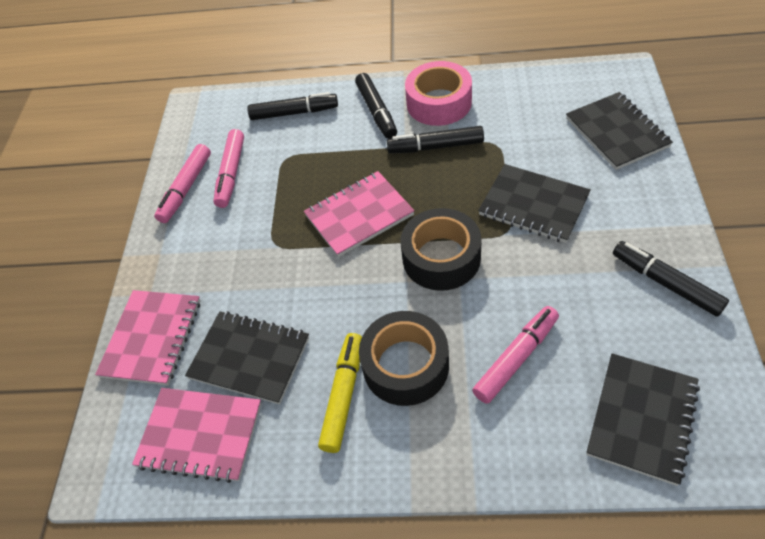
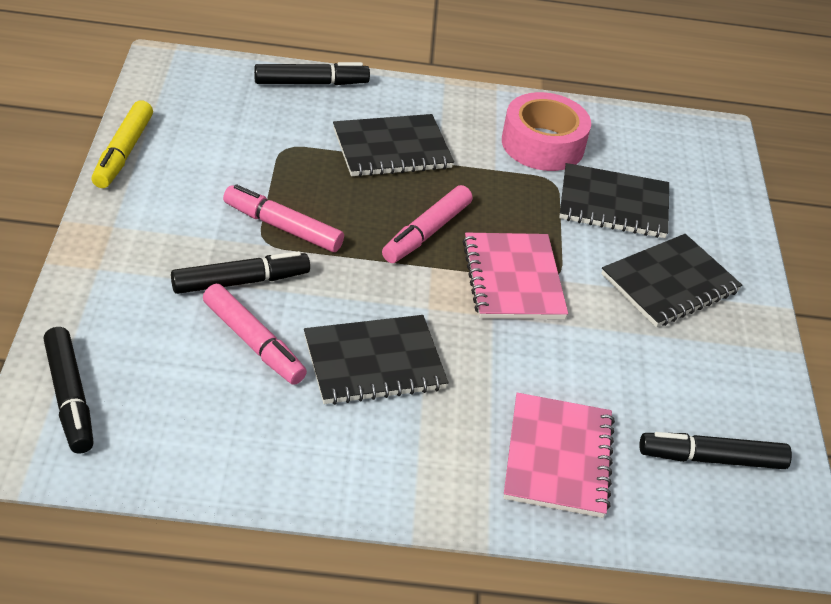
black tape: 2 -> 0
pink notebook: 3 -> 2

